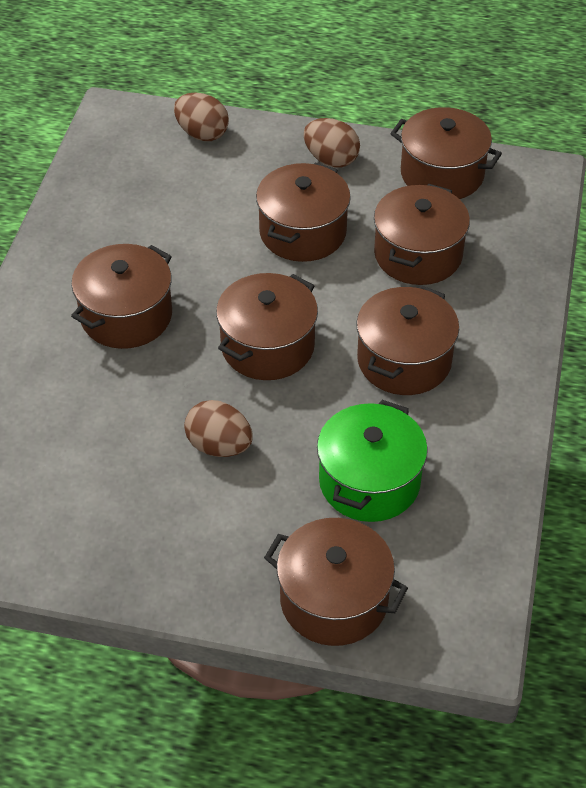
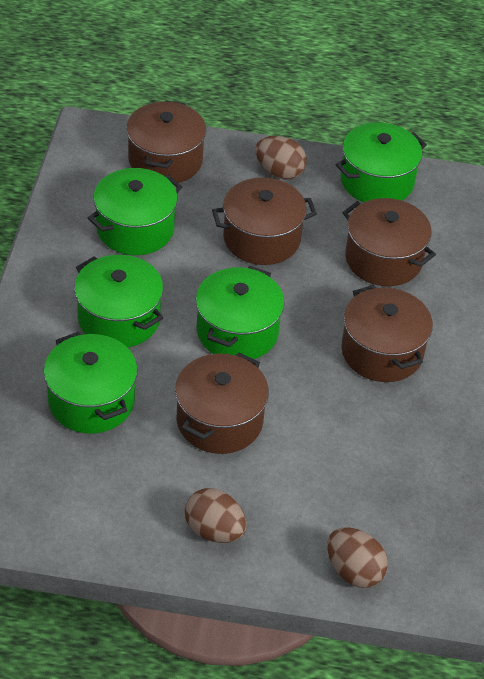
brown pot: 7 -> 5
green pot: 1 -> 5

